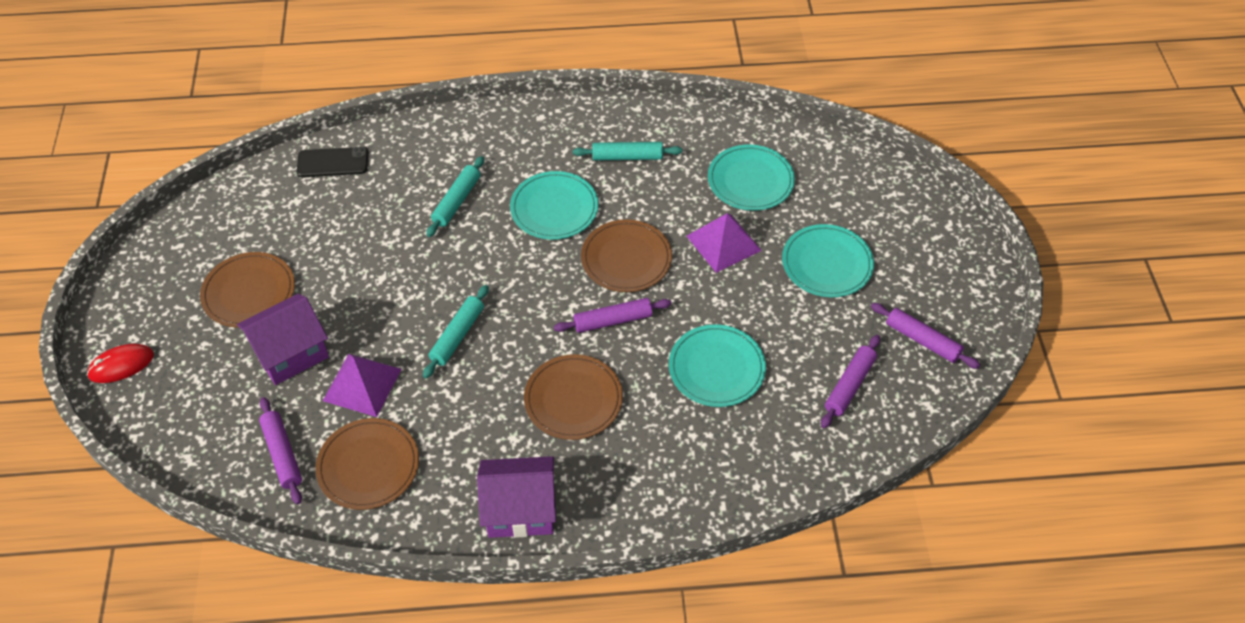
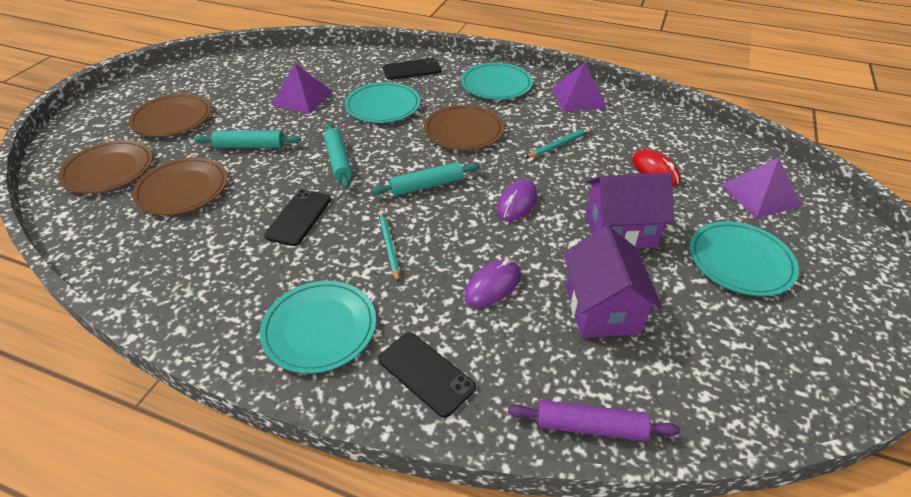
black phone: 1 -> 3
purple mouse: 0 -> 2
purple pyramid: 2 -> 3
purple rolling pin: 4 -> 1
turquoise pencil: 0 -> 2

